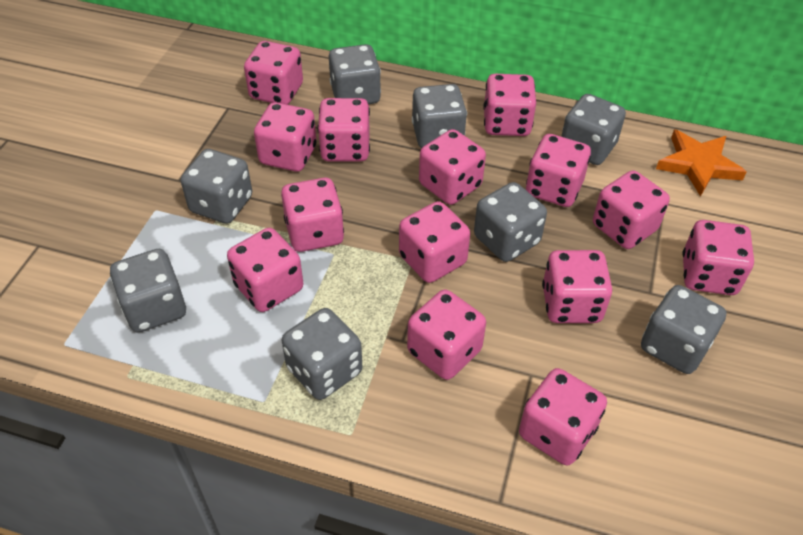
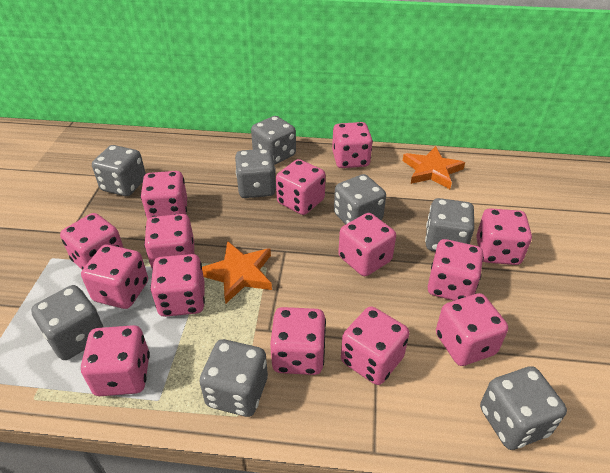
orange star: 1 -> 2

